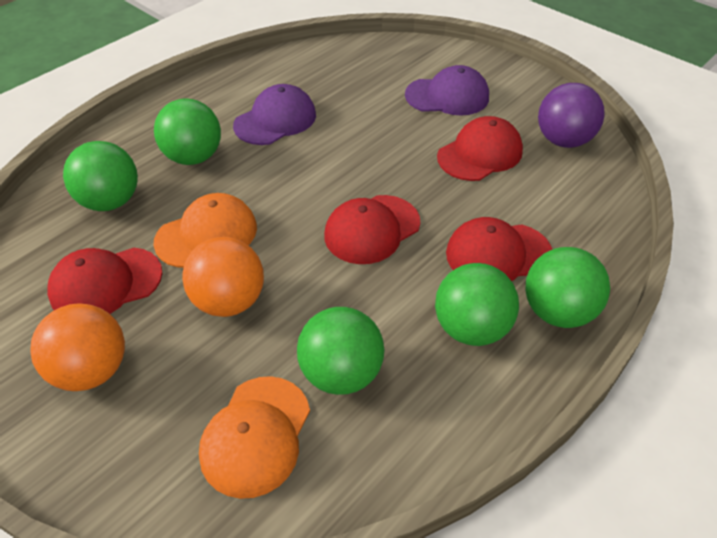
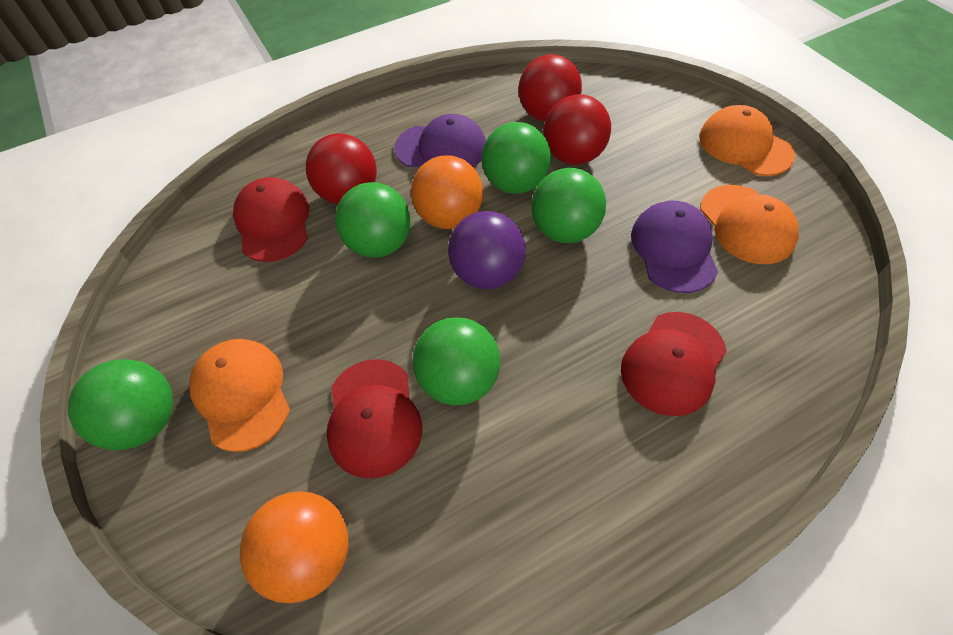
orange cap: 2 -> 3
red ball: 0 -> 3
red cap: 4 -> 3

